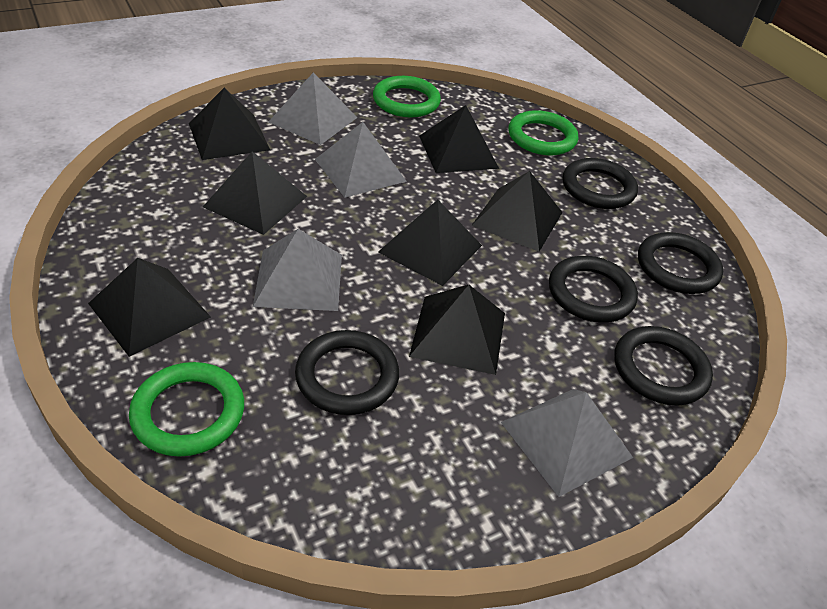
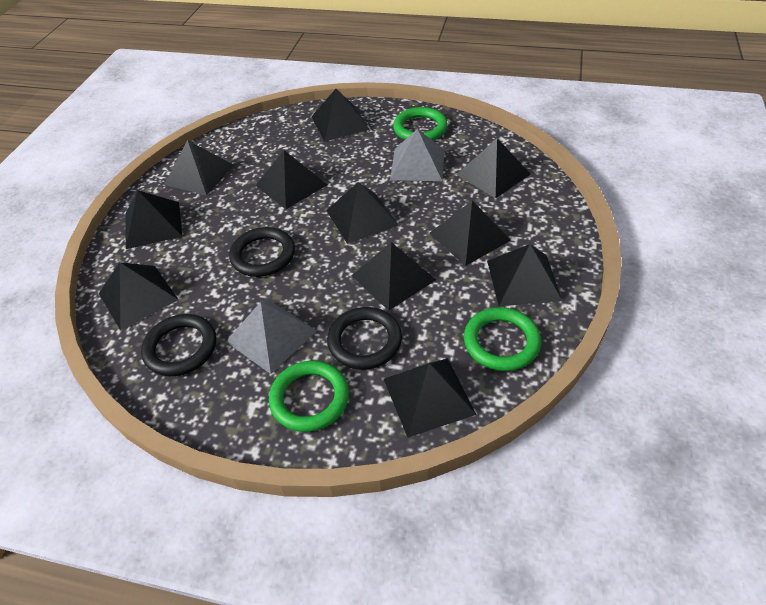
black pyramid: 7 -> 11
black ring: 5 -> 3
grey pyramid: 4 -> 2

